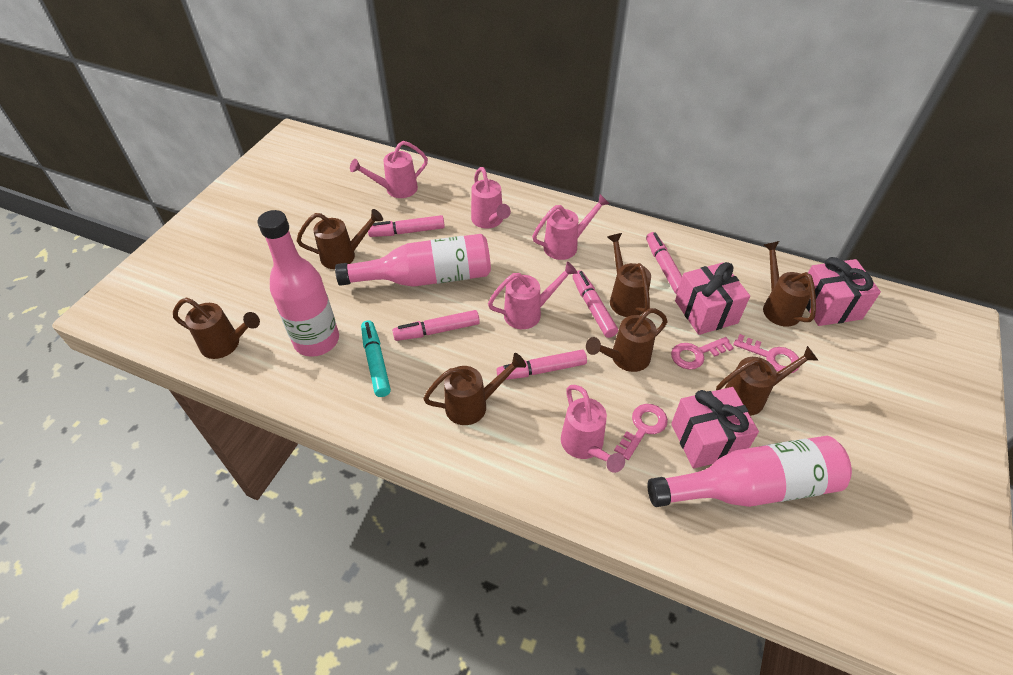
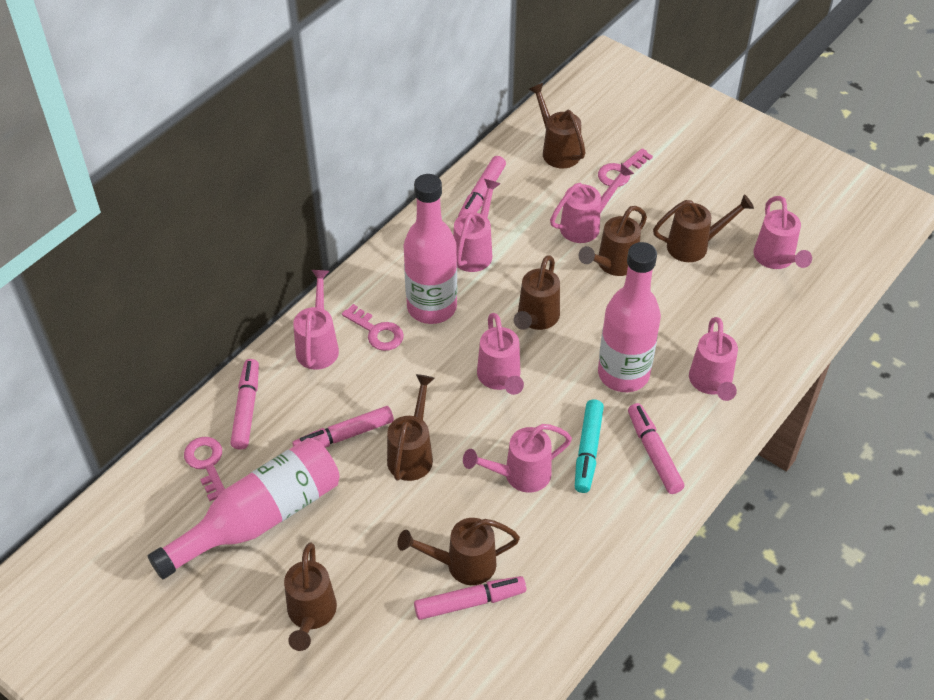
pink gift: 3 -> 0
pink watering can: 5 -> 7

